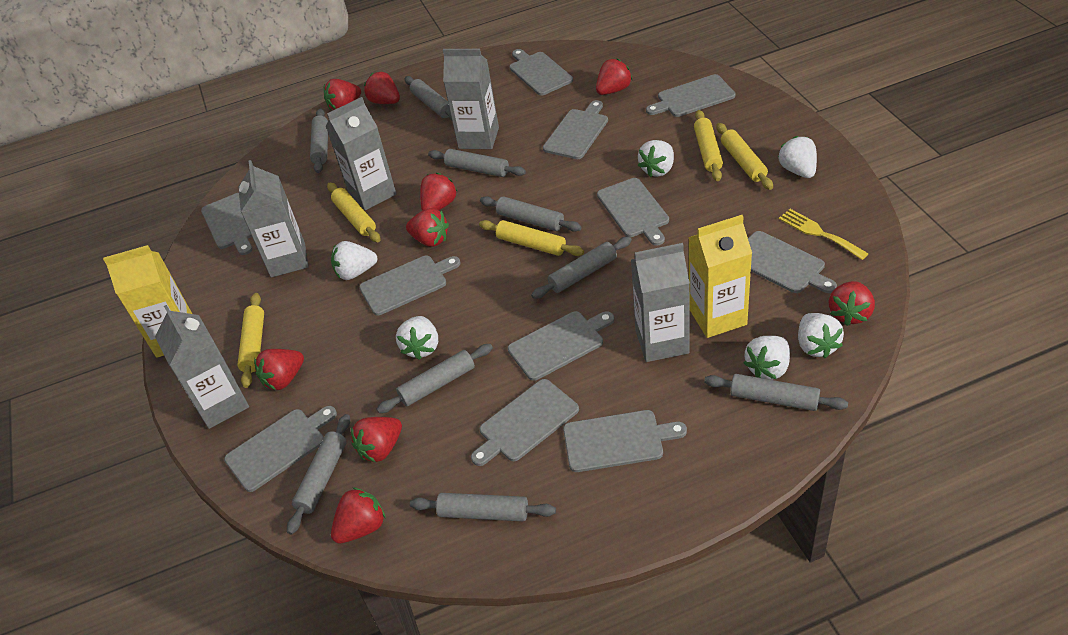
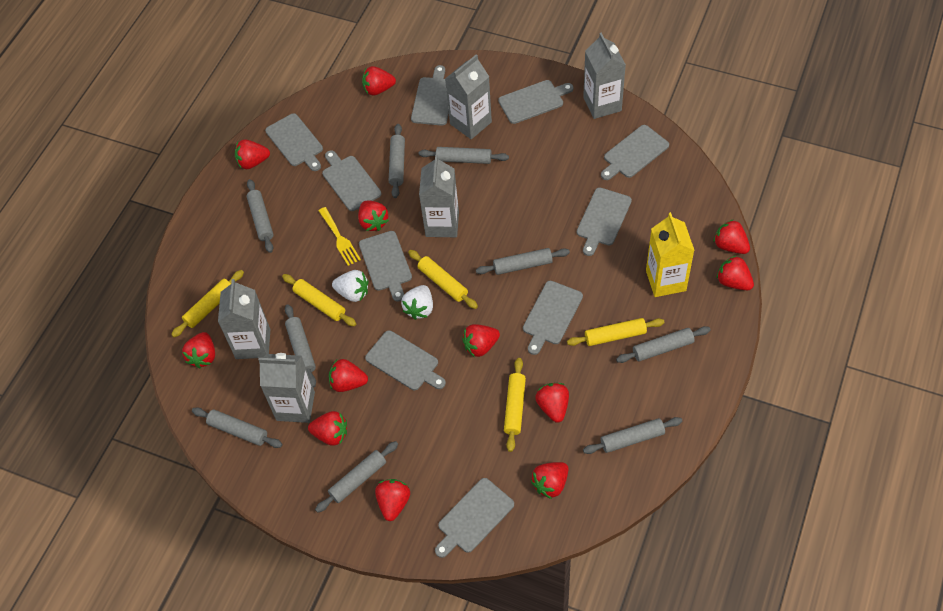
grey cutting board: 11 -> 10
red strawberry: 9 -> 12
white strawberry: 6 -> 2
yellow carton: 2 -> 1

